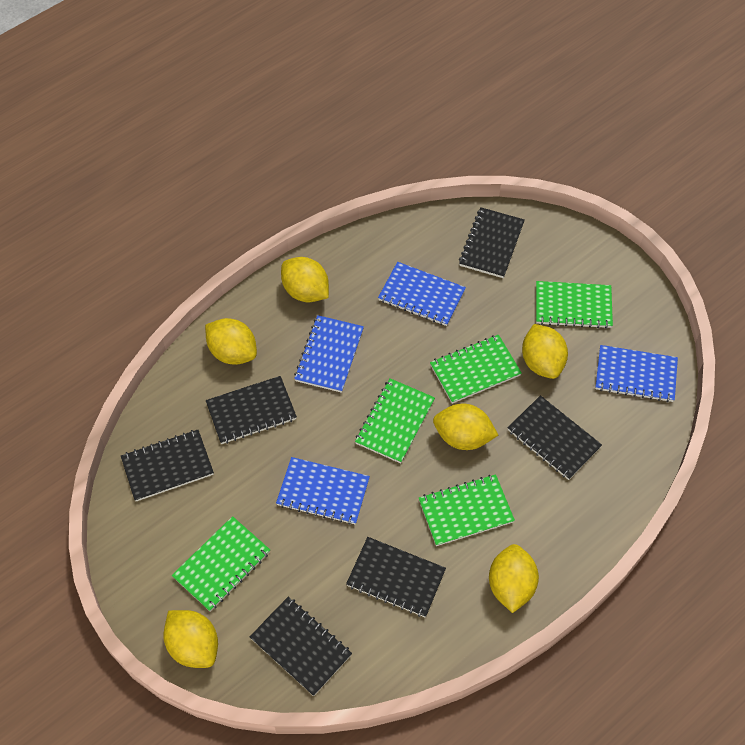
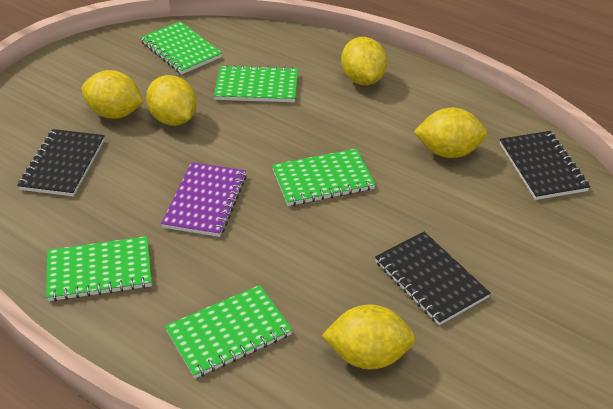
black notebook: 6 -> 3
blue notebook: 4 -> 0
purple notebook: 0 -> 1
yellow lemon: 6 -> 5

